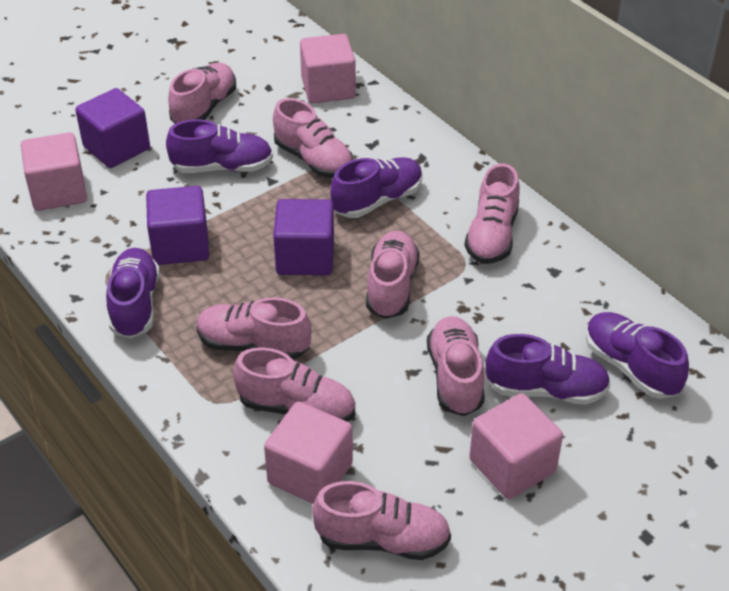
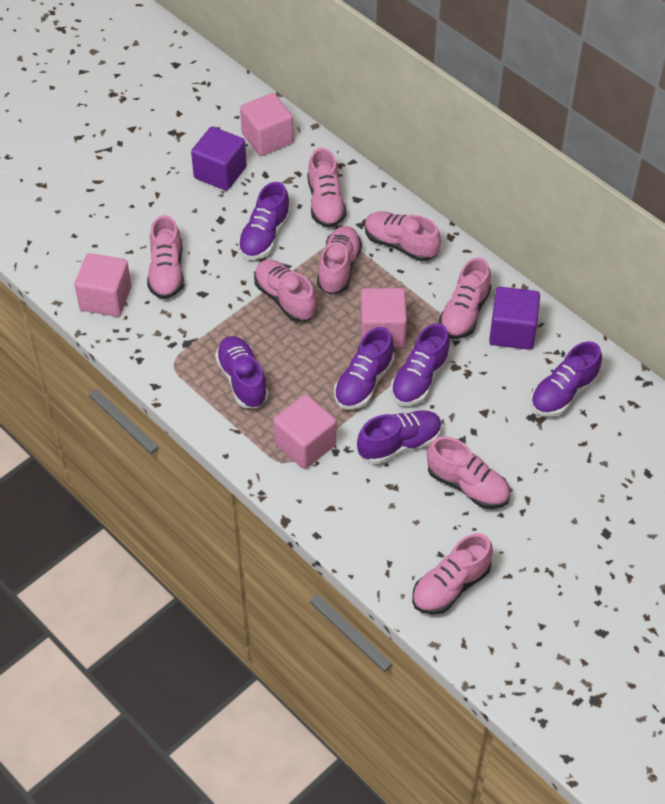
purple cube: 3 -> 2
purple shoe: 5 -> 6

